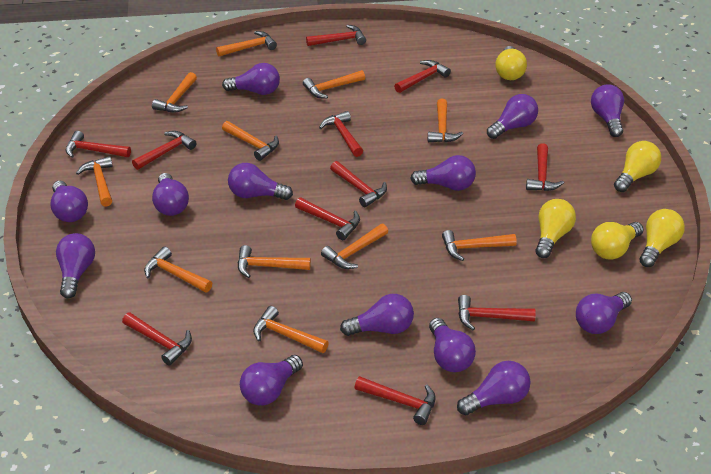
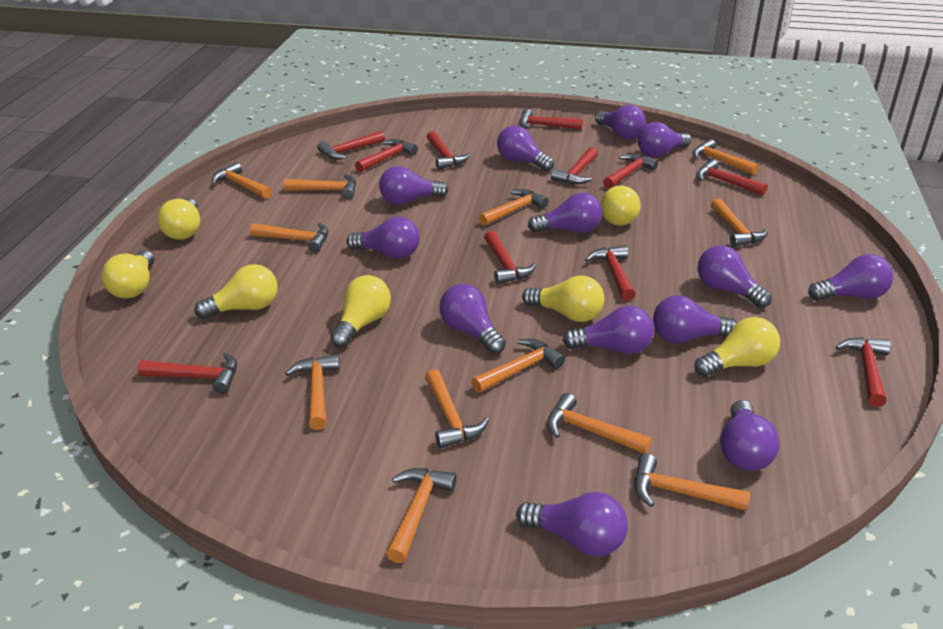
orange hammer: 11 -> 12
yellow light bulb: 5 -> 7

